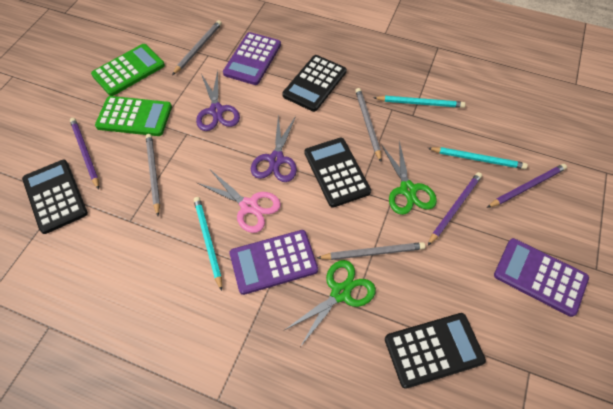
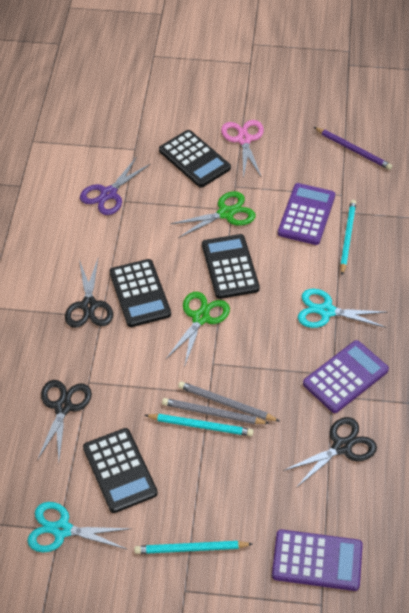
black scissors: 0 -> 3
green calculator: 2 -> 0
grey pencil: 4 -> 2
purple pencil: 3 -> 1
purple scissors: 2 -> 1
turquoise scissors: 0 -> 2

